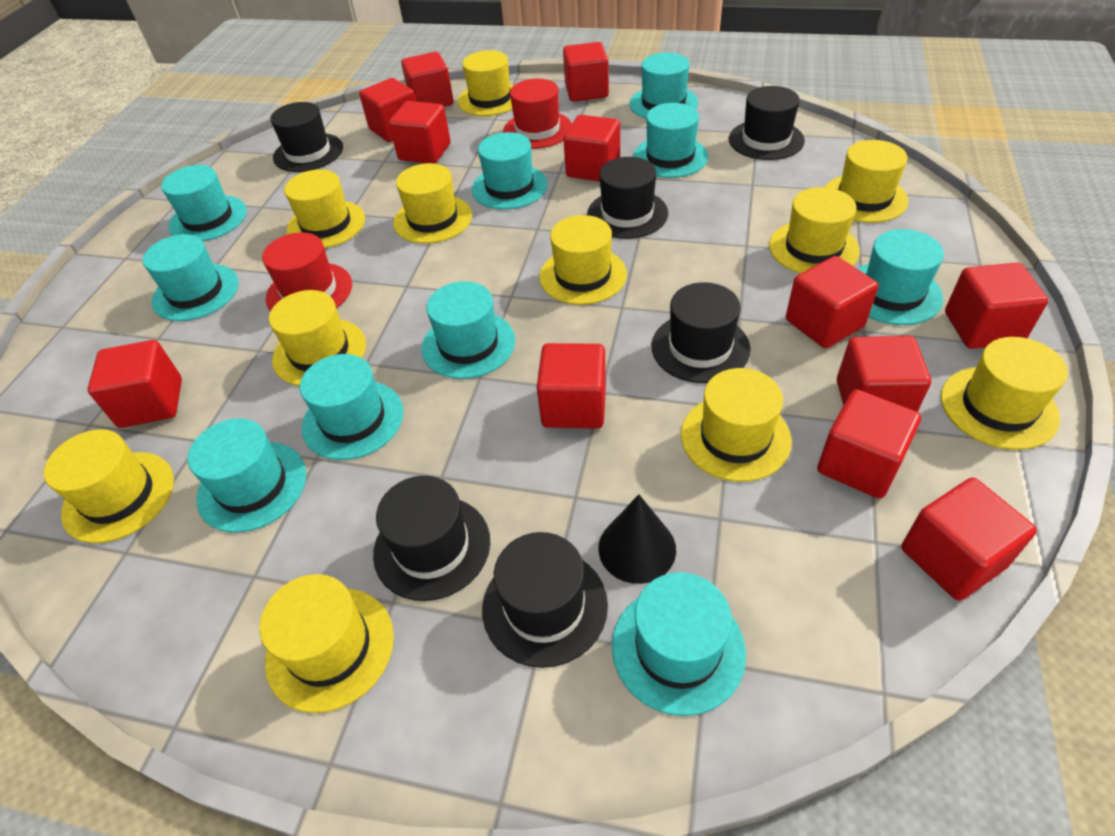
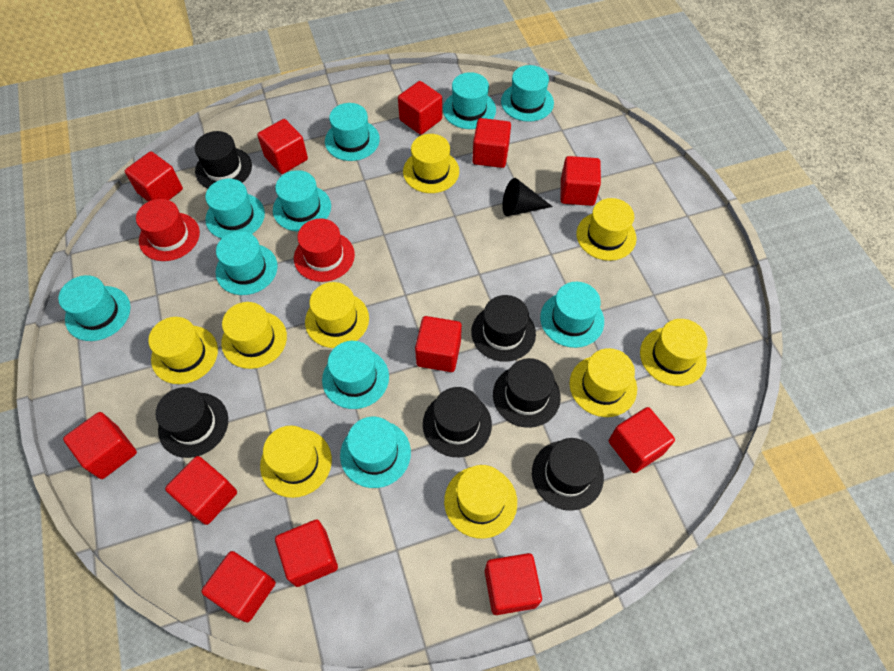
yellow hat: 11 -> 9

